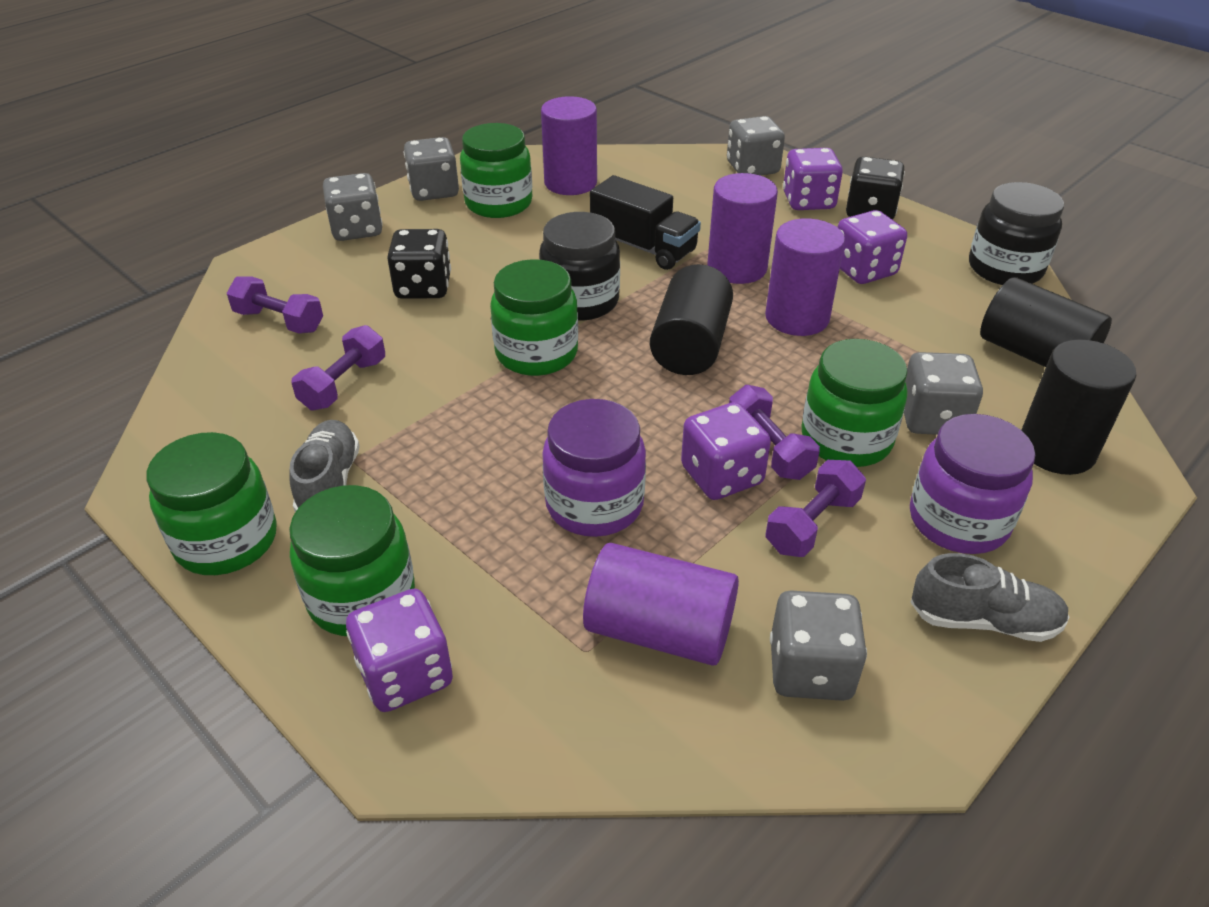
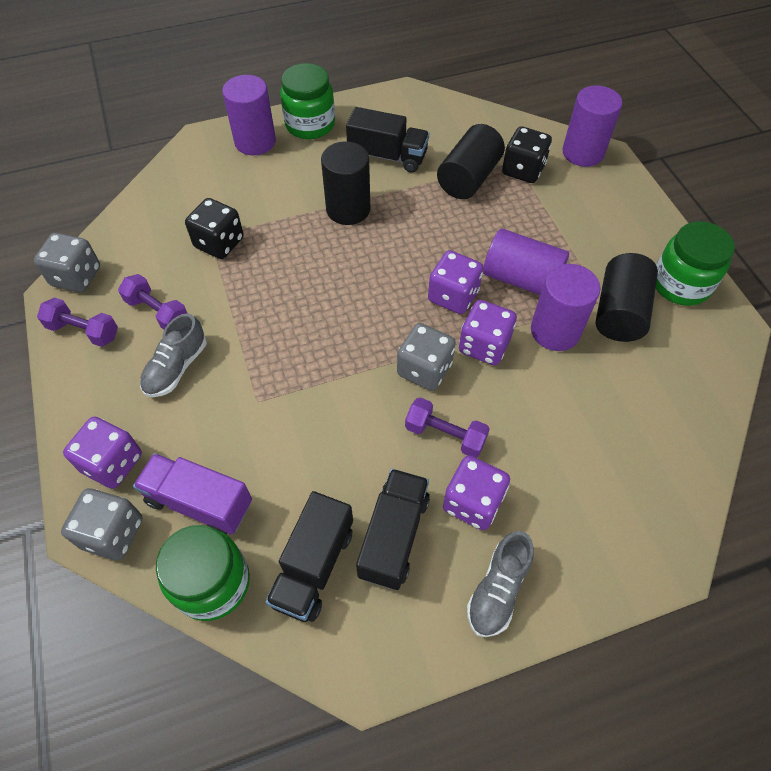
black jar: 2 -> 0
black truck: 1 -> 3
green jar: 5 -> 3
grey dice: 5 -> 3
purple dumbbell: 4 -> 3
purple jar: 2 -> 0
purple truck: 0 -> 1

